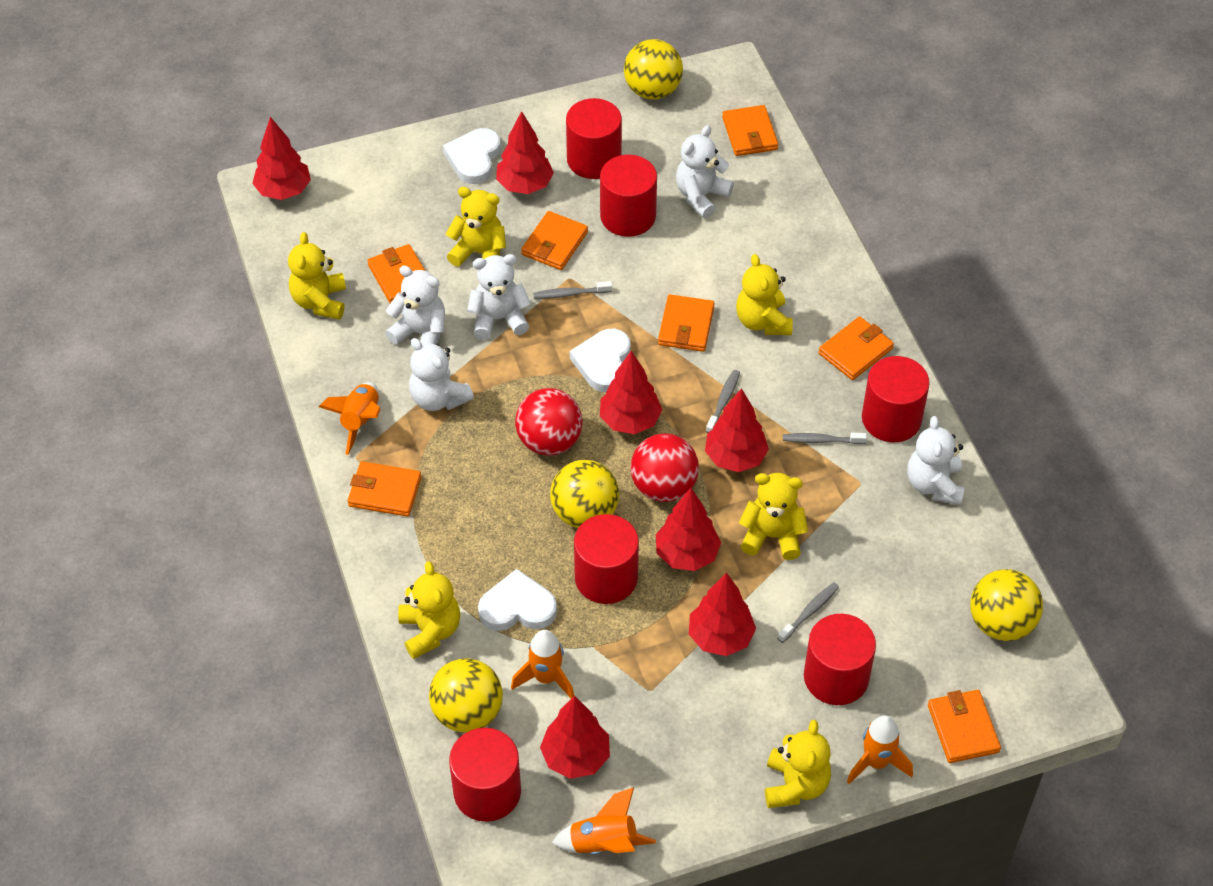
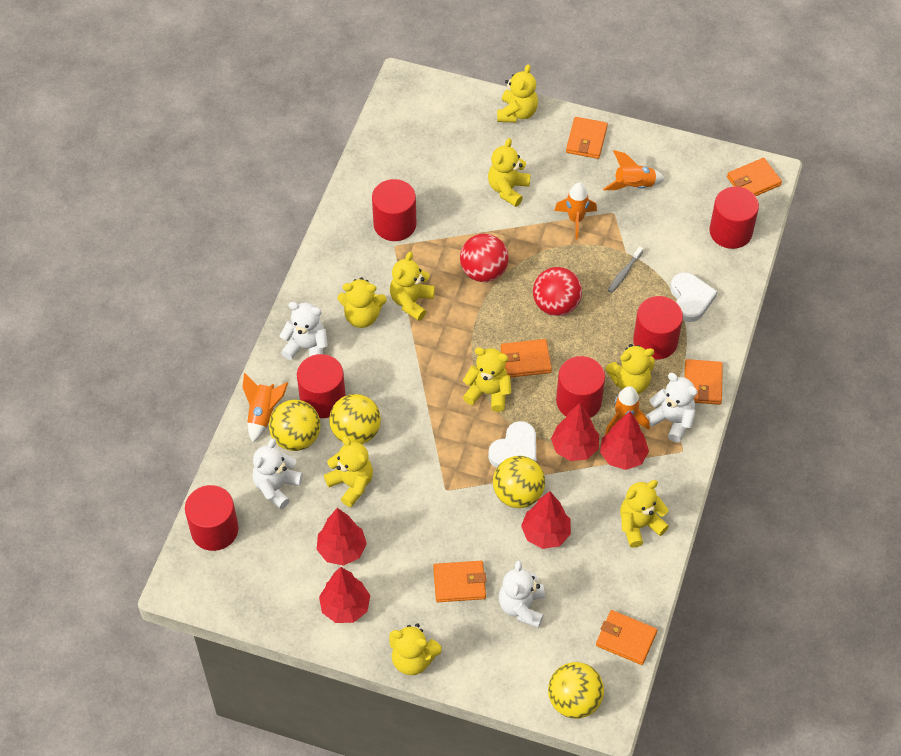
grey toothbrush: 4 -> 1
orange wallet: 7 -> 6
red tree: 7 -> 5
white heart: 3 -> 2
white teddy bear: 5 -> 4
yellow teddy bear: 6 -> 9

